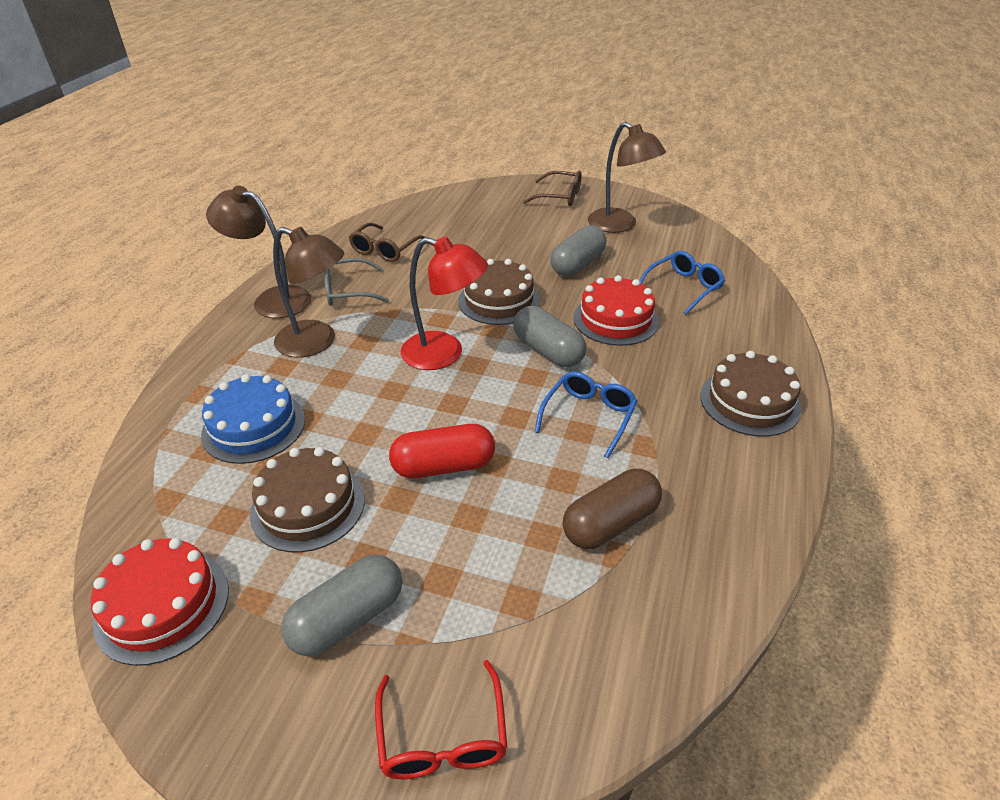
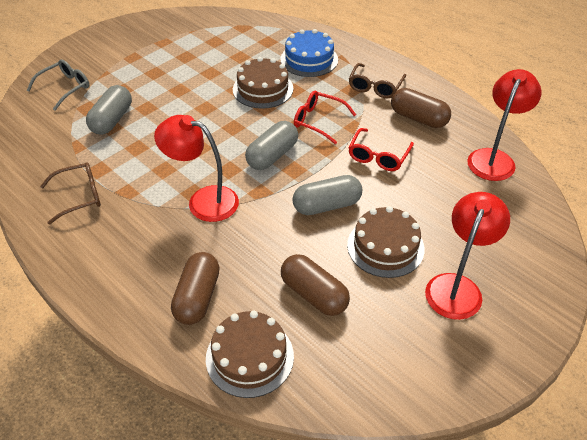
blue glasses: 2 -> 0
brown capsule: 1 -> 3
brown lamp: 3 -> 0
red cake: 2 -> 0
red capsule: 1 -> 0
red glasses: 1 -> 2
red lamp: 1 -> 3

